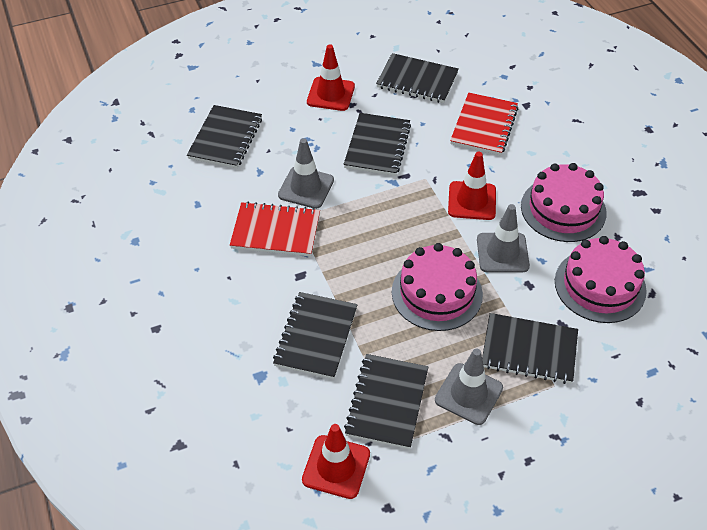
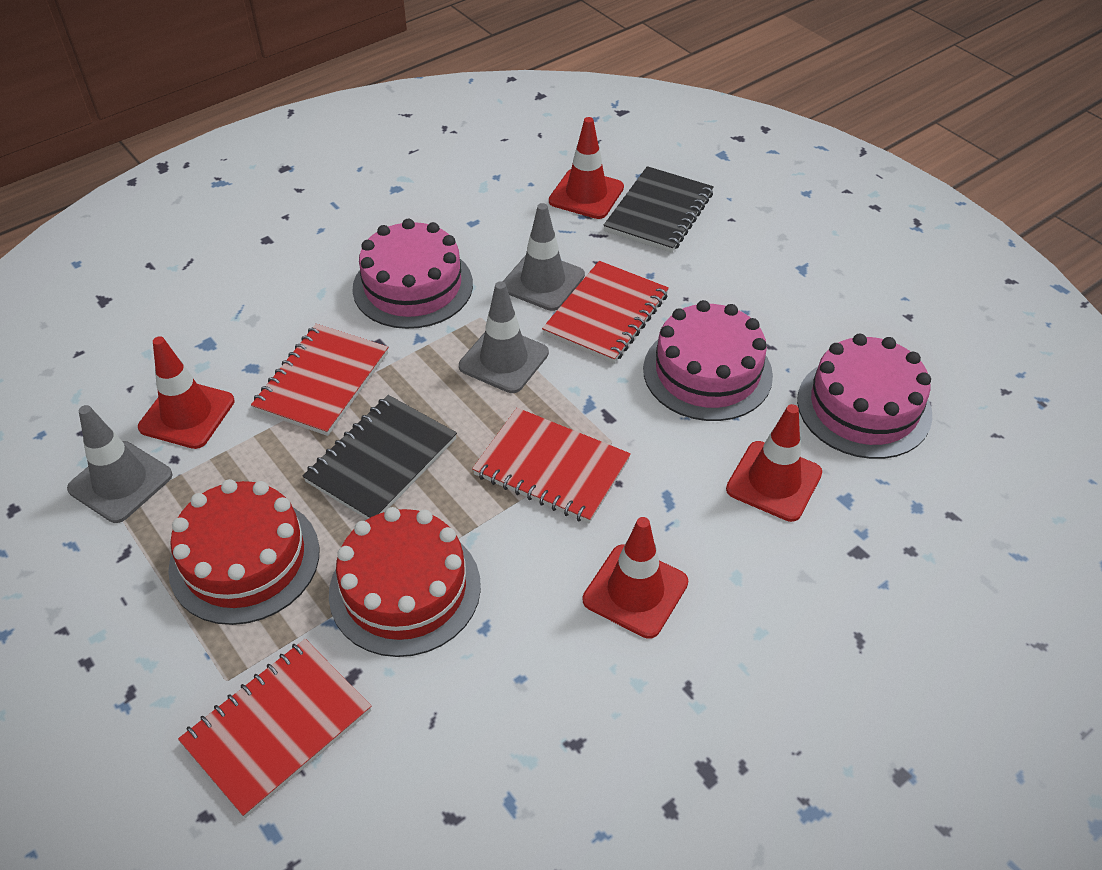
black notebook: 6 -> 2
red cake: 0 -> 2
red notebook: 2 -> 4
red traffic cone: 3 -> 4

